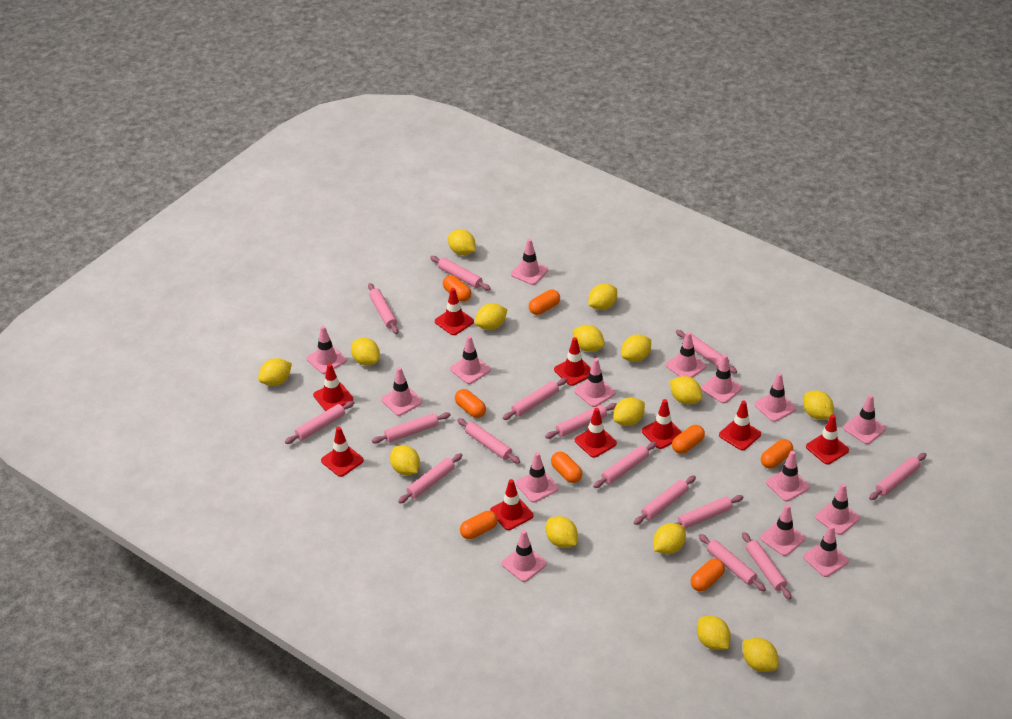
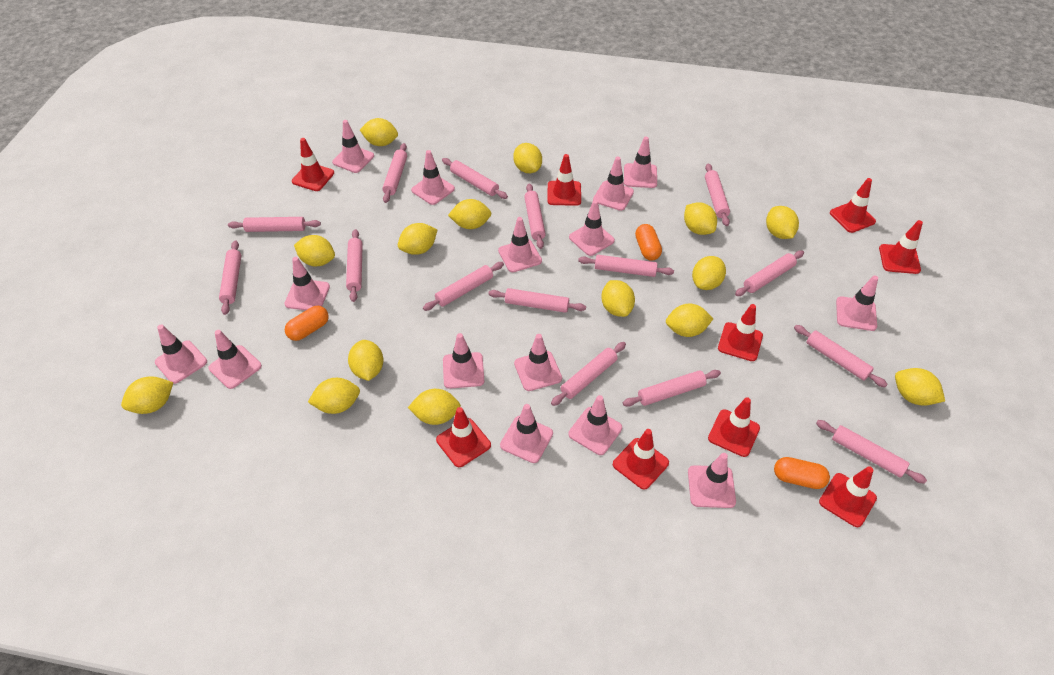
orange capsule: 8 -> 3

